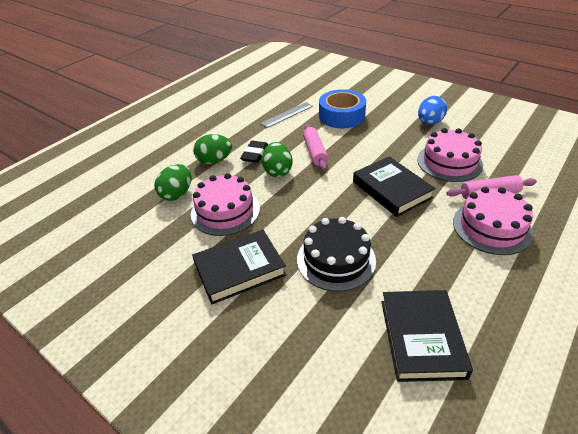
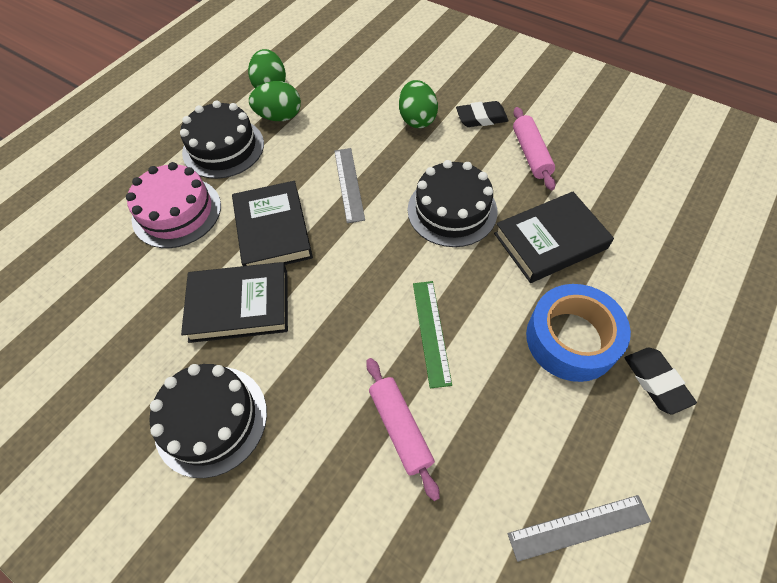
black cake: 1 -> 3
black eraser: 1 -> 2
blue egg: 1 -> 0
green ruler: 0 -> 1
grey ruler: 1 -> 2
pink cake: 3 -> 1

